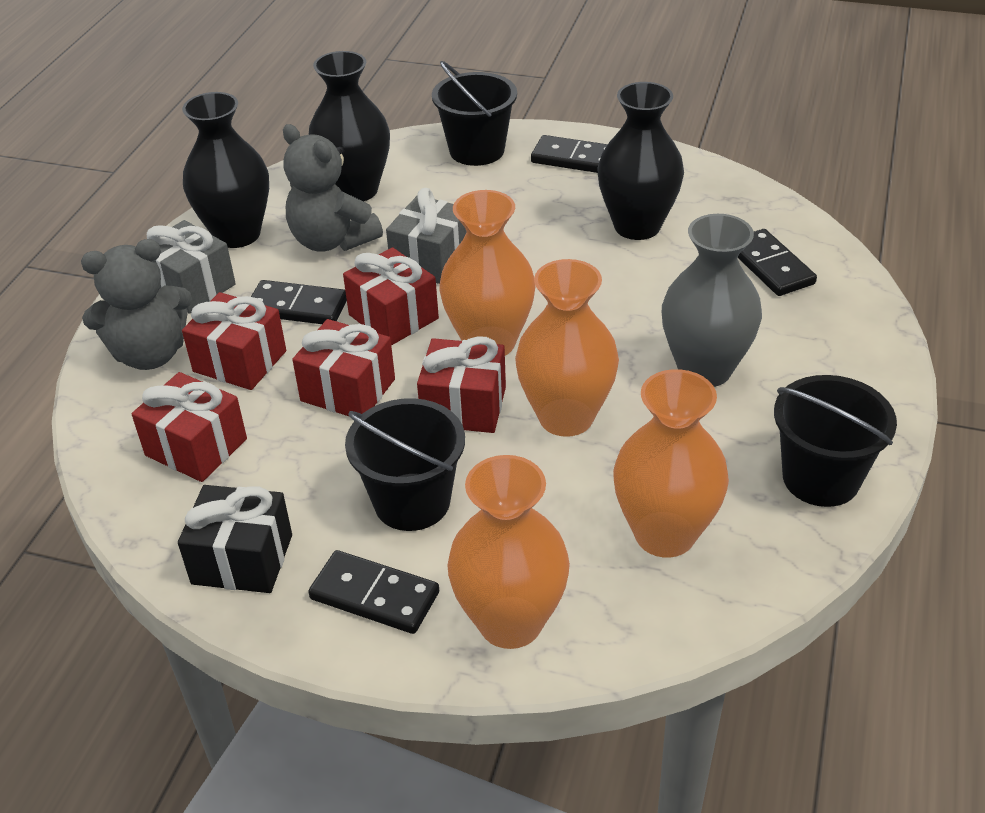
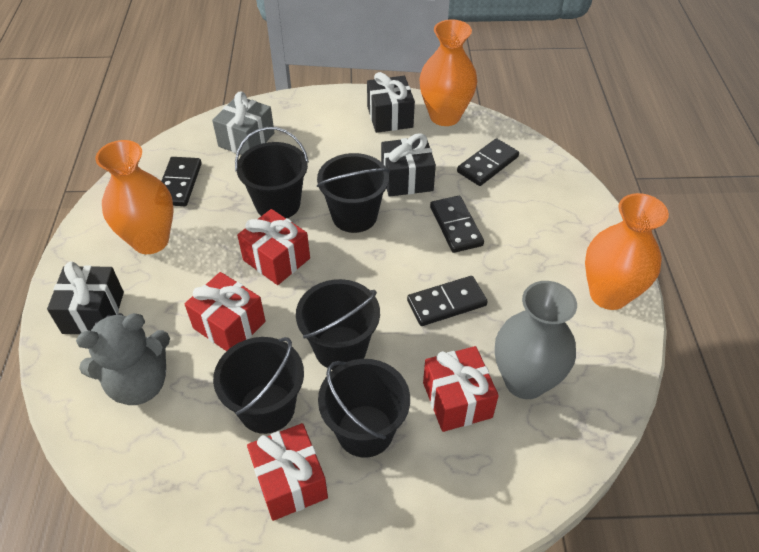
black bucket: 3 -> 5
black gift: 1 -> 3
black vase: 3 -> 0
grey gift: 2 -> 1
grey teddy bear: 2 -> 1
orange vase: 4 -> 3
red gift: 5 -> 4

